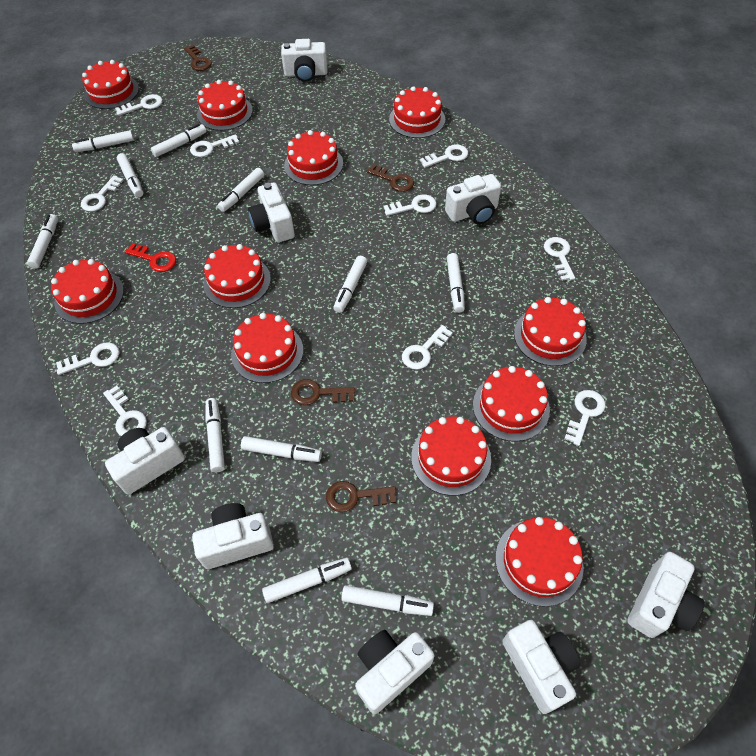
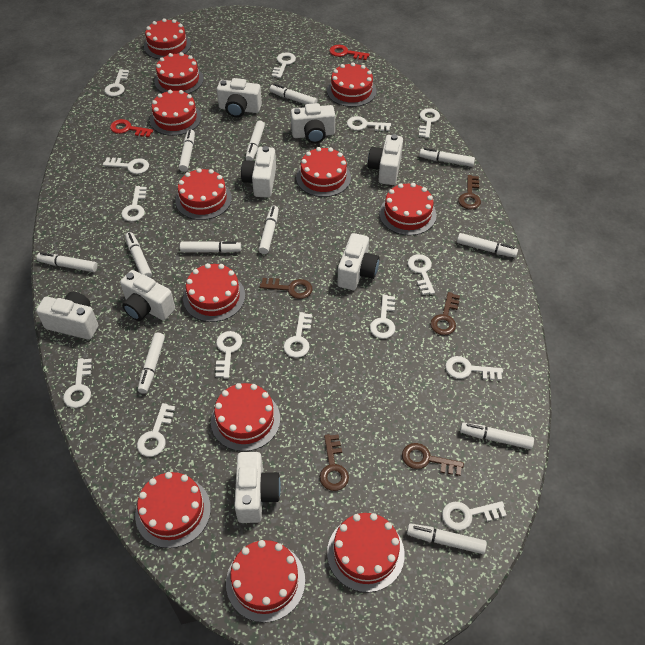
brown key: 4 -> 5
red cake: 11 -> 12
red key: 1 -> 2
white key: 10 -> 14
white marker: 11 -> 12

